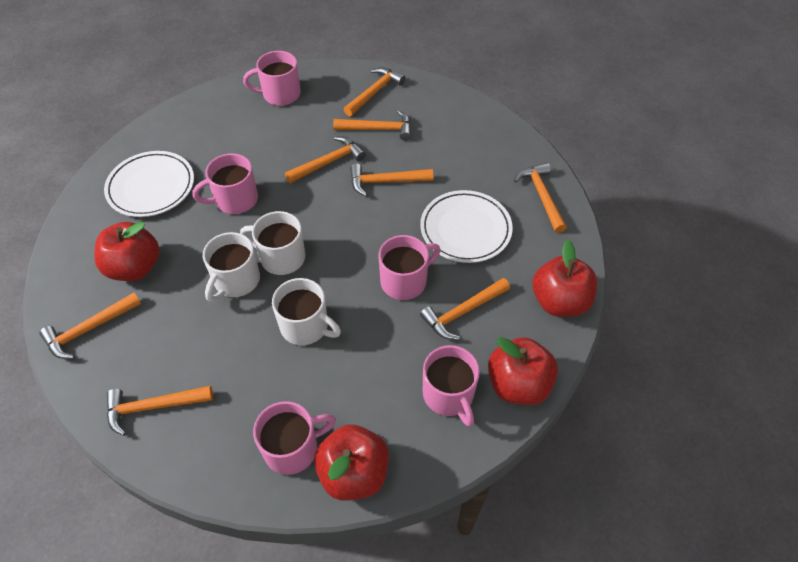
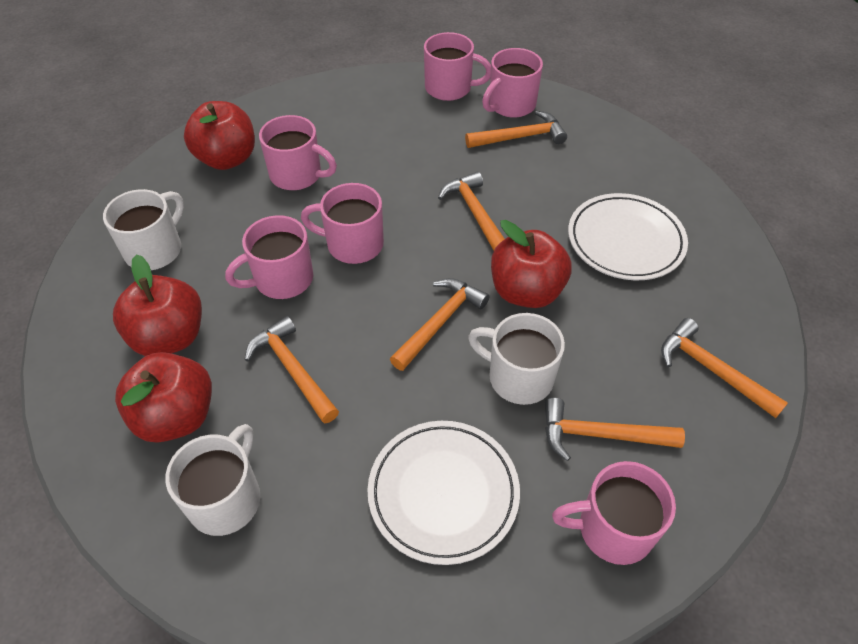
orange hammer: 8 -> 6
pink mug: 5 -> 6

